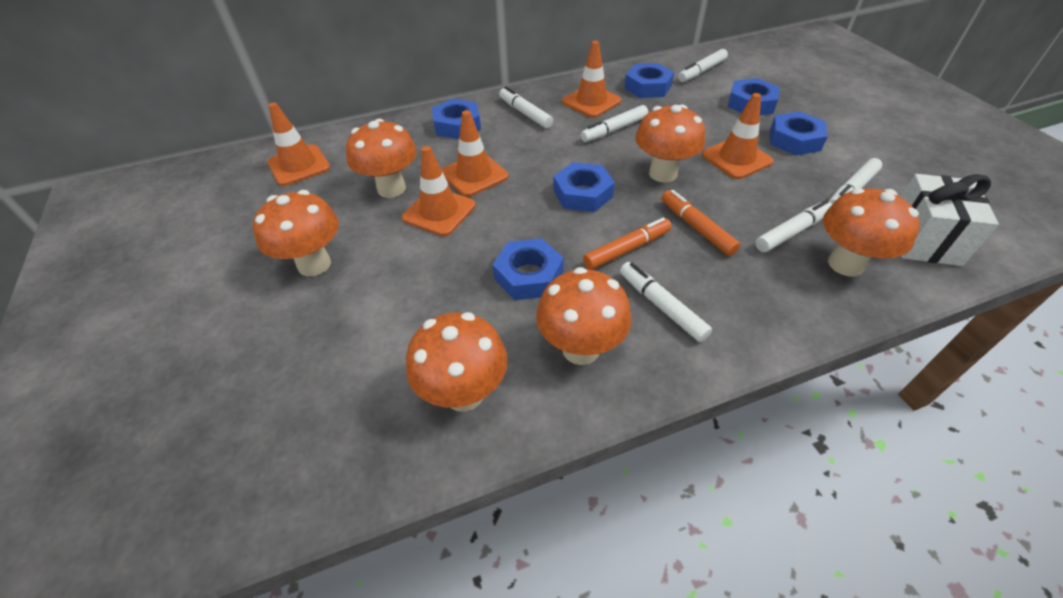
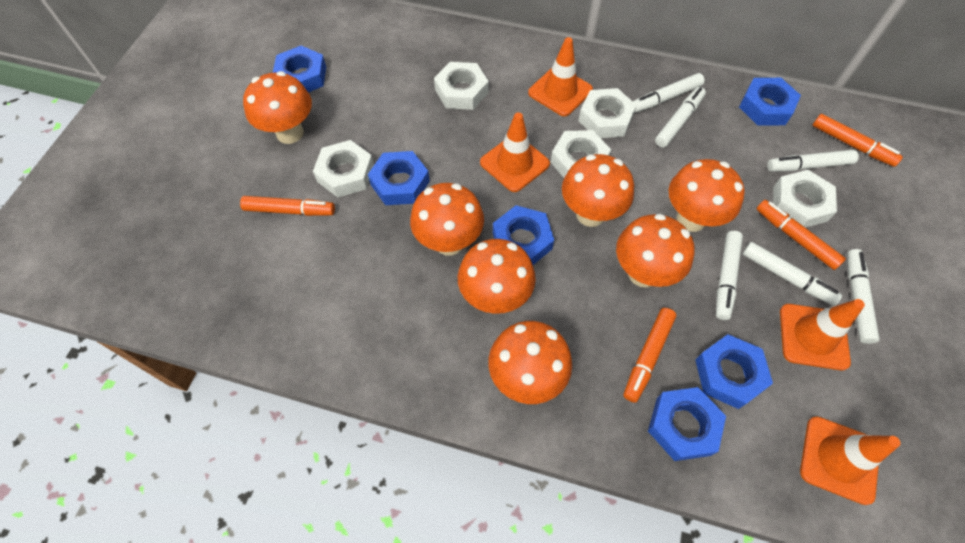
orange marker: 2 -> 4
orange mushroom: 6 -> 7
orange traffic cone: 5 -> 4
white gift: 1 -> 0
white nut: 0 -> 5

